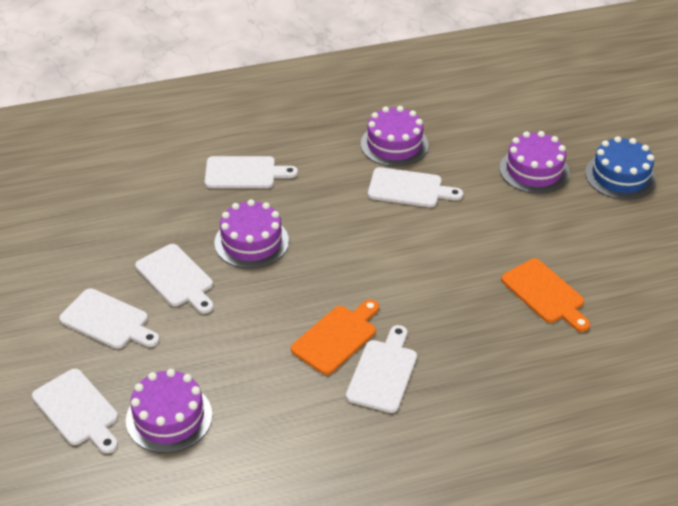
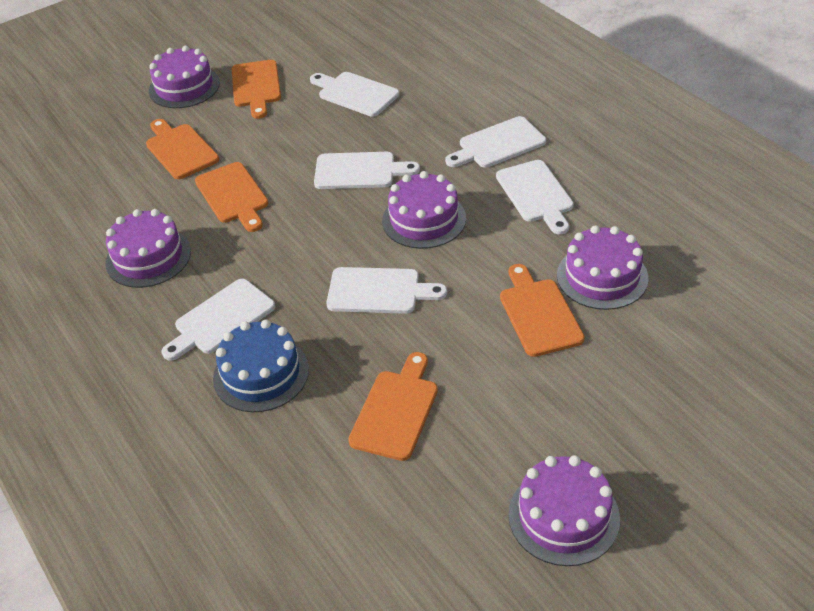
orange cutting board: 2 -> 5
purple cake: 4 -> 5

